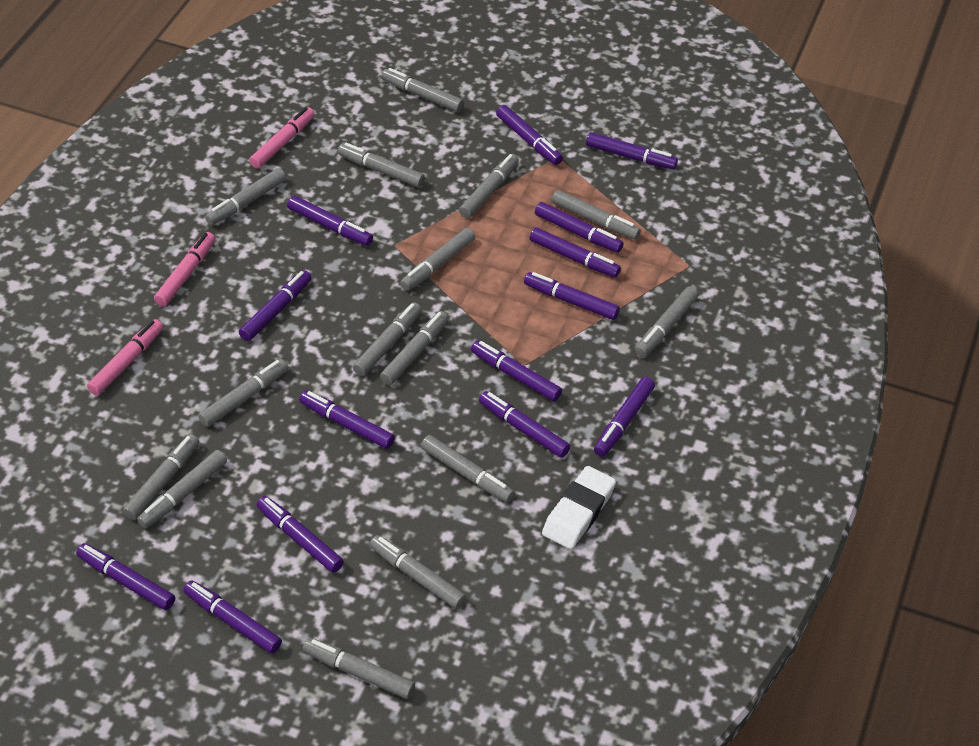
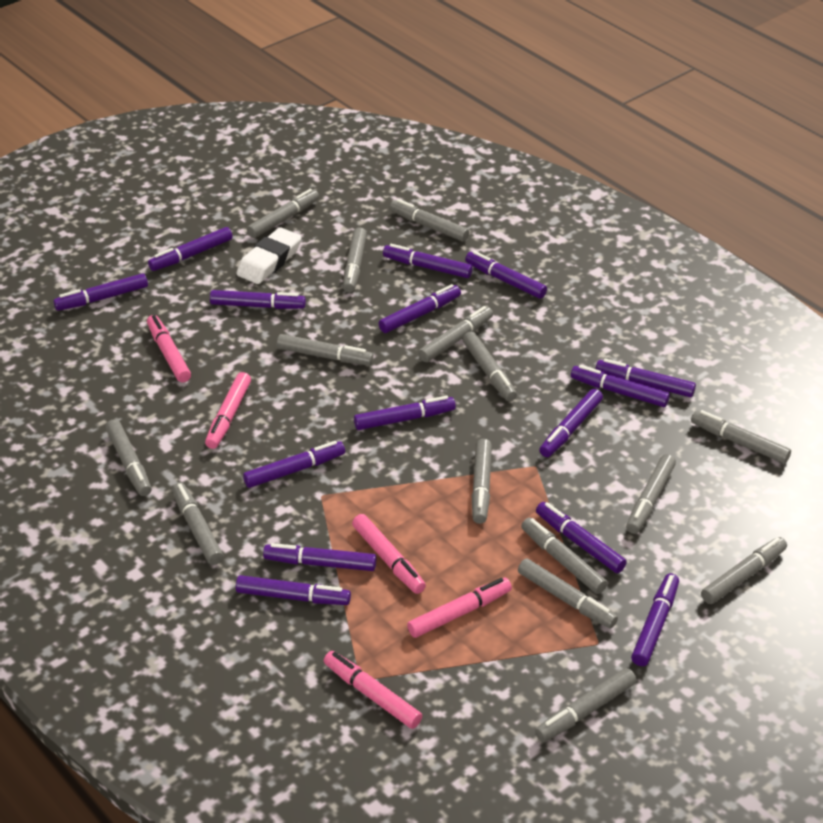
pink marker: 3 -> 5
purple marker: 14 -> 15

